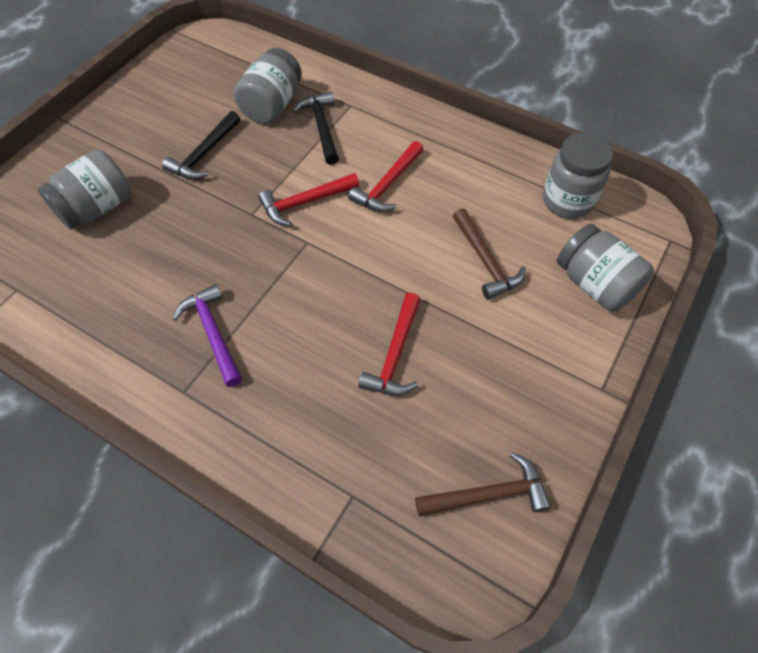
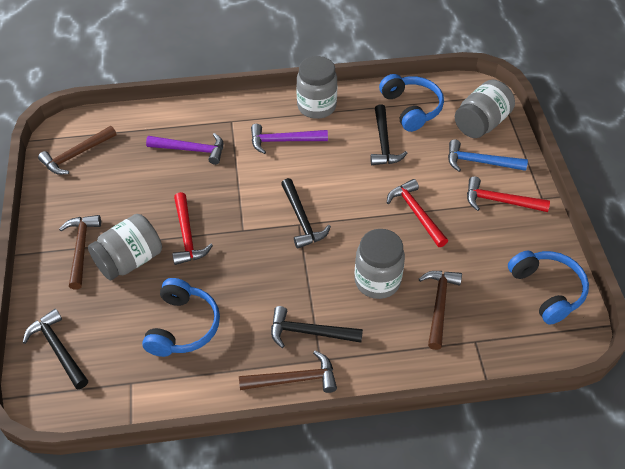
black hammer: 2 -> 4
blue hammer: 0 -> 1
blue headphones: 0 -> 3
brown hammer: 2 -> 4
purple hammer: 1 -> 2

